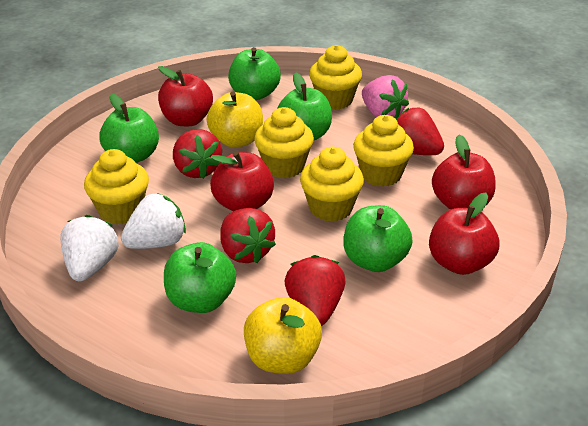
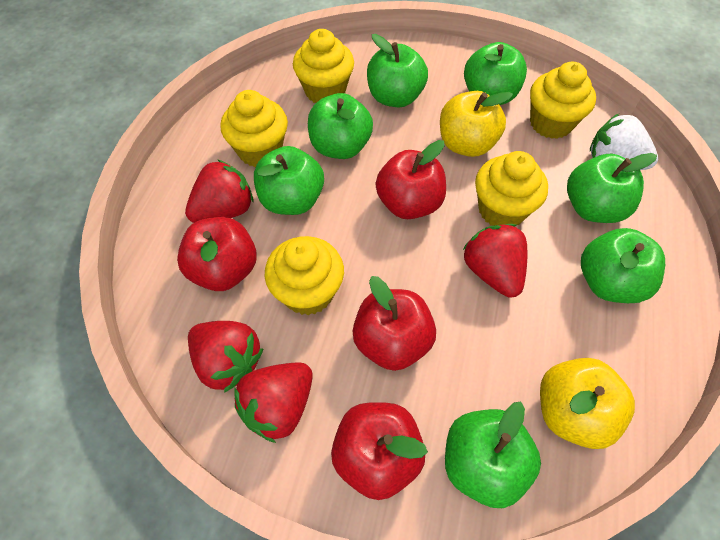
green apple: 5 -> 7
pink strawberry: 1 -> 0
white strawberry: 2 -> 1

